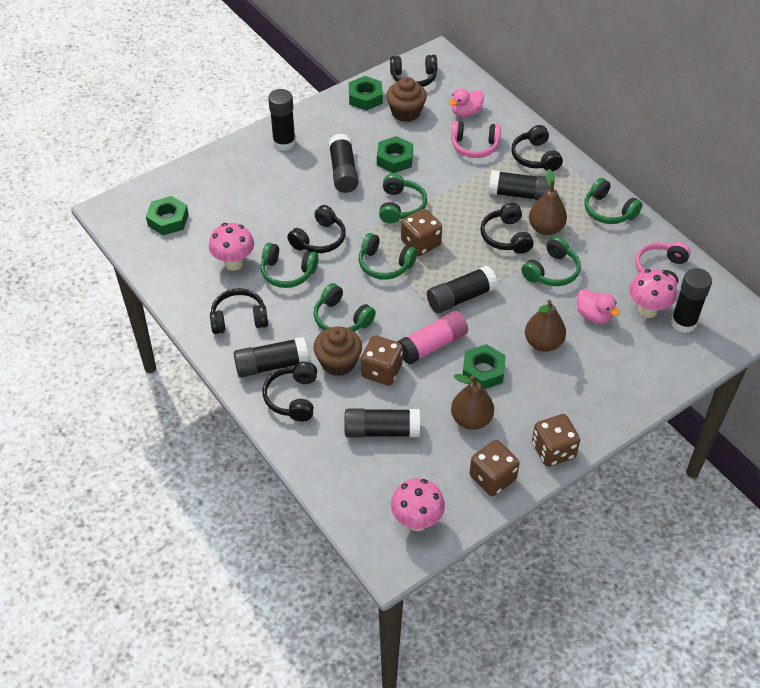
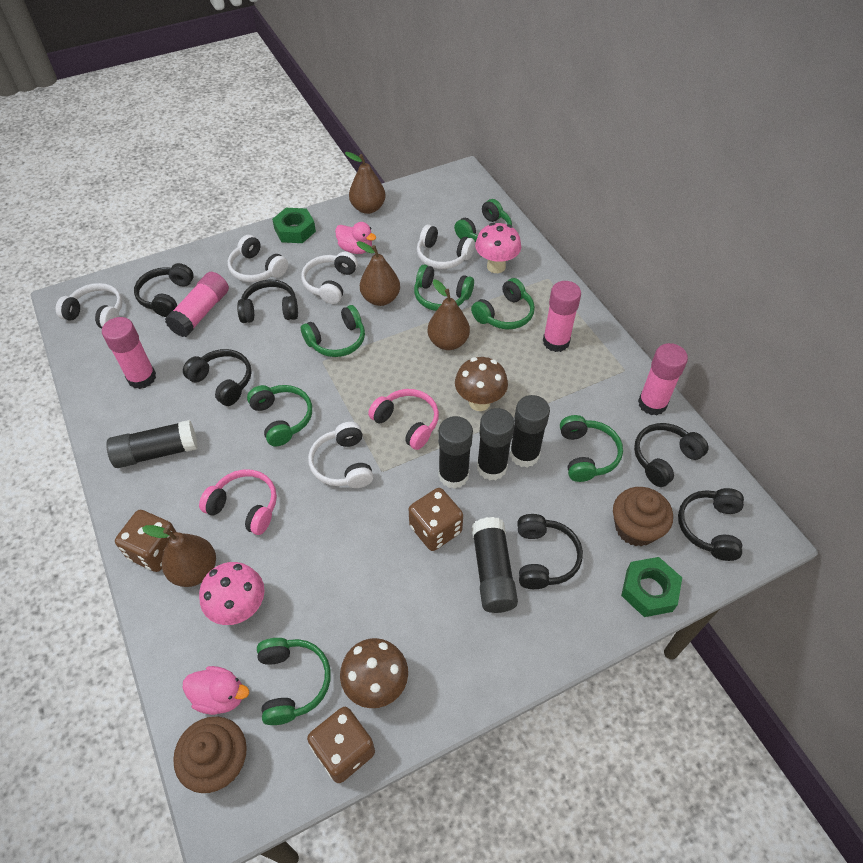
black glue stick: 7 -> 5
brown dice: 4 -> 3
brown mushroom: 0 -> 2
brown pear: 3 -> 4
green headphones: 6 -> 7
green nut: 4 -> 2
pink glue stick: 1 -> 4
pink mushroom: 3 -> 2
white headphones: 0 -> 5

